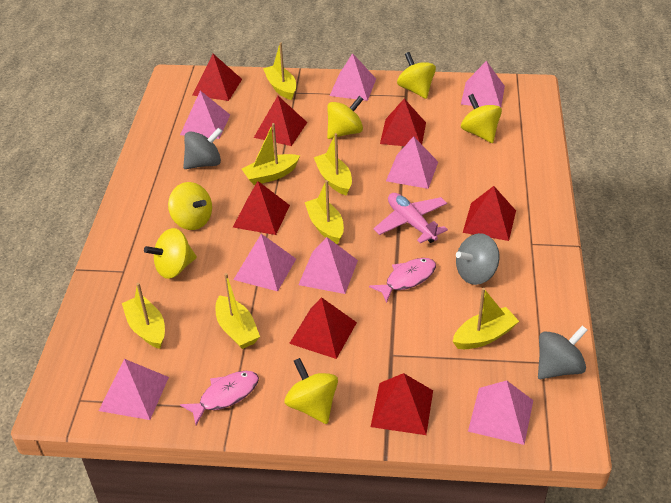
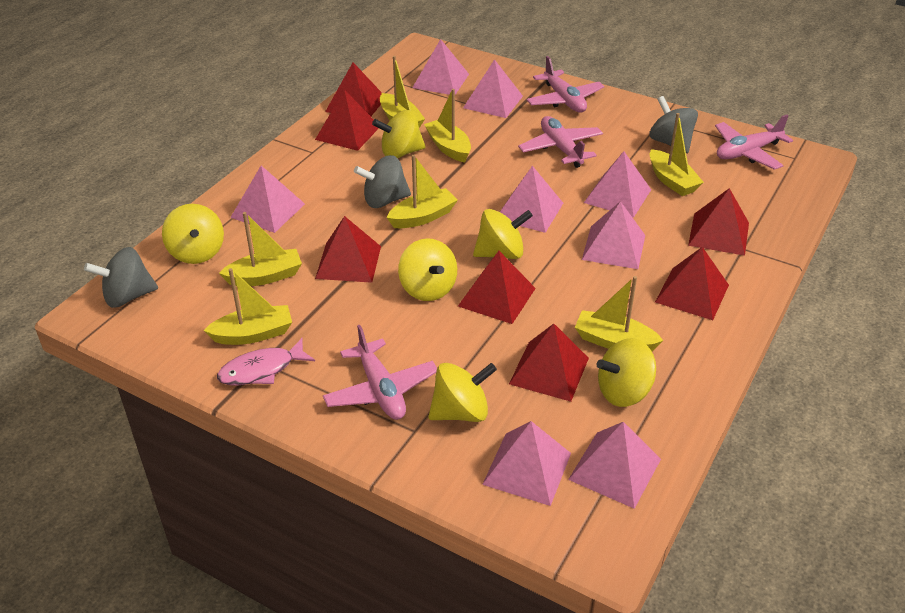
pink fish: 2 -> 1
pink plane: 1 -> 4

